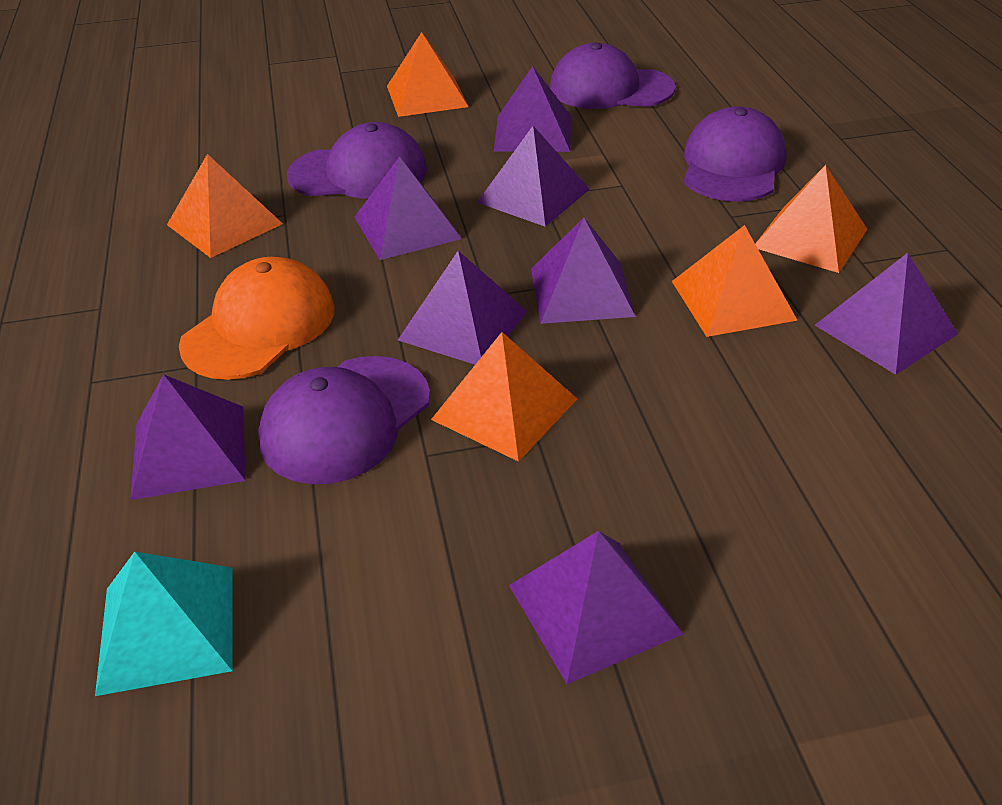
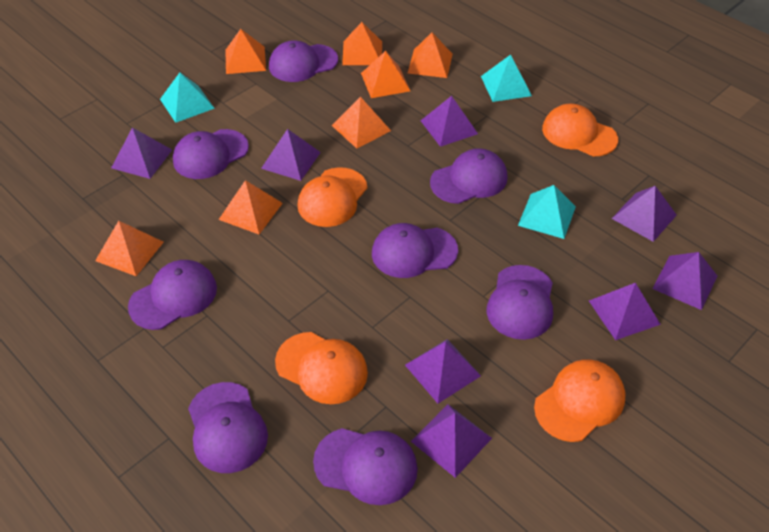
orange cap: 1 -> 4
orange pyramid: 5 -> 7
purple cap: 4 -> 8
turquoise pyramid: 1 -> 3

